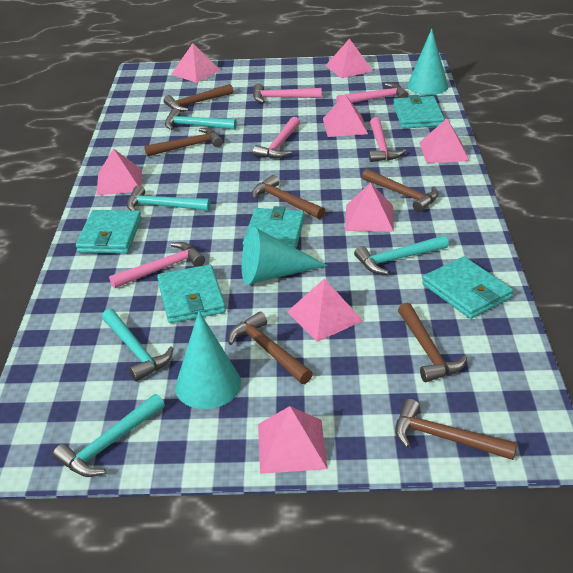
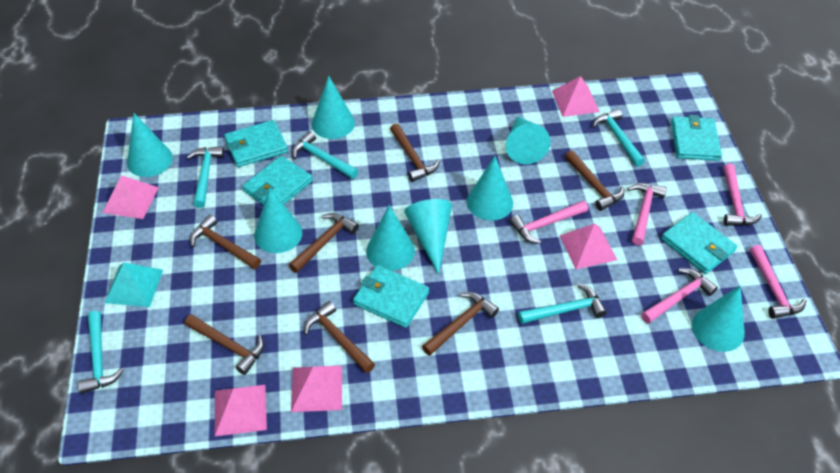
pink pyramid: 8 -> 5
turquoise cone: 3 -> 8
turquoise pyramid: 0 -> 1

